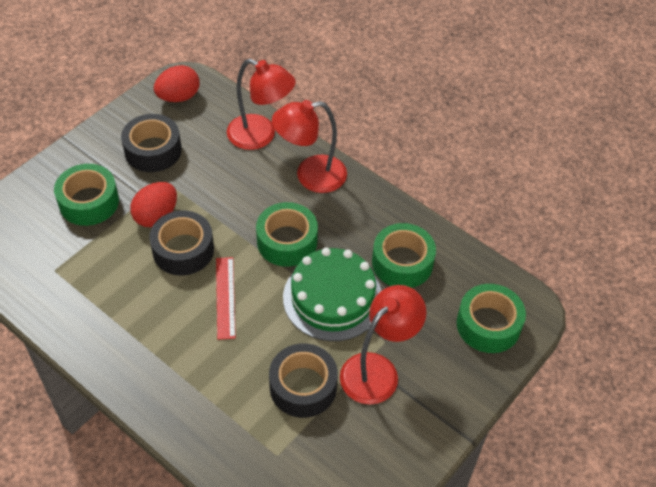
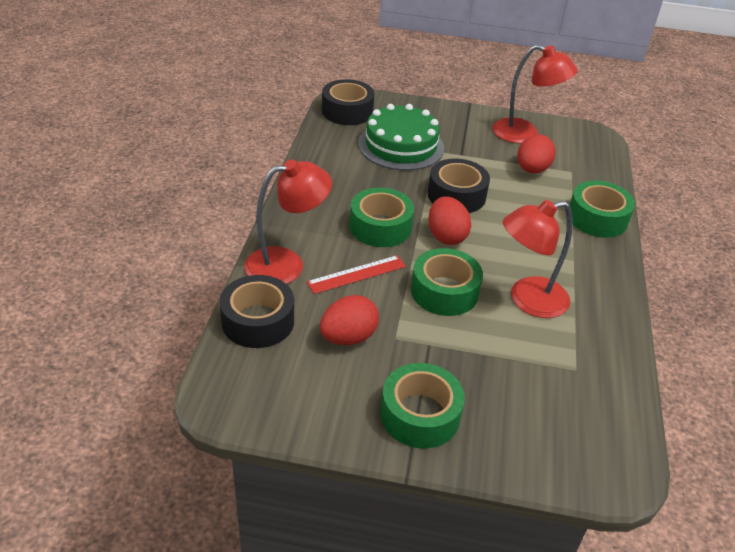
red egg: 2 -> 3

